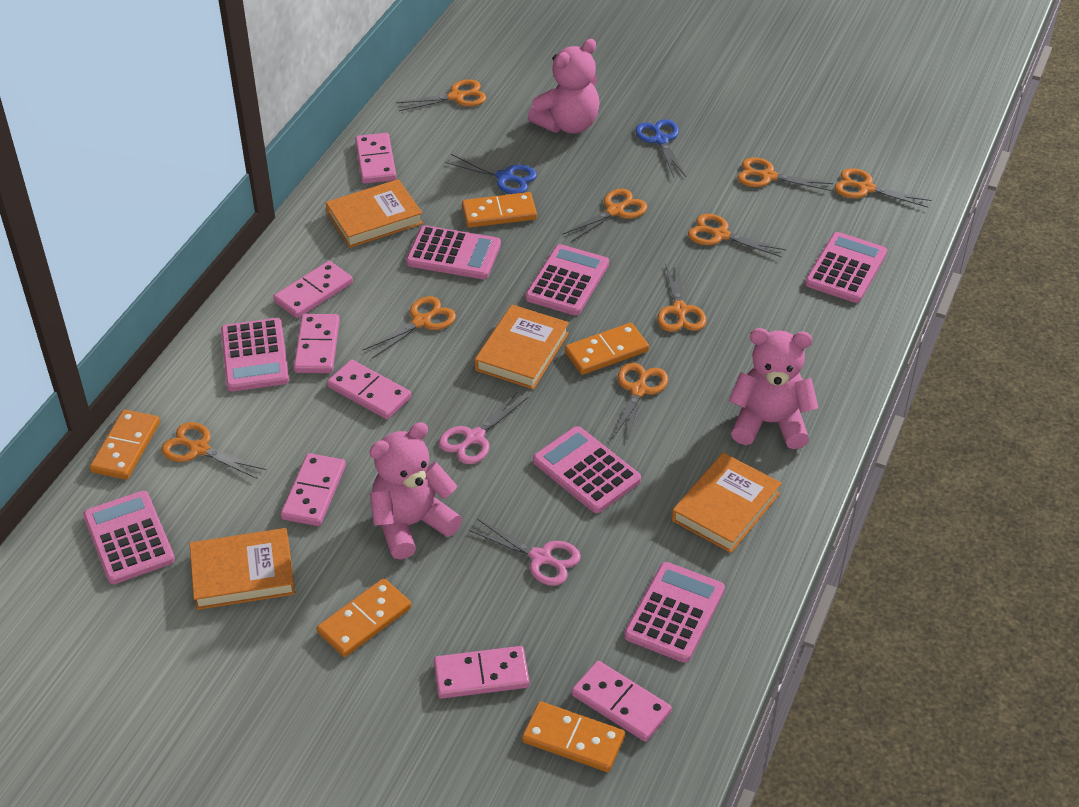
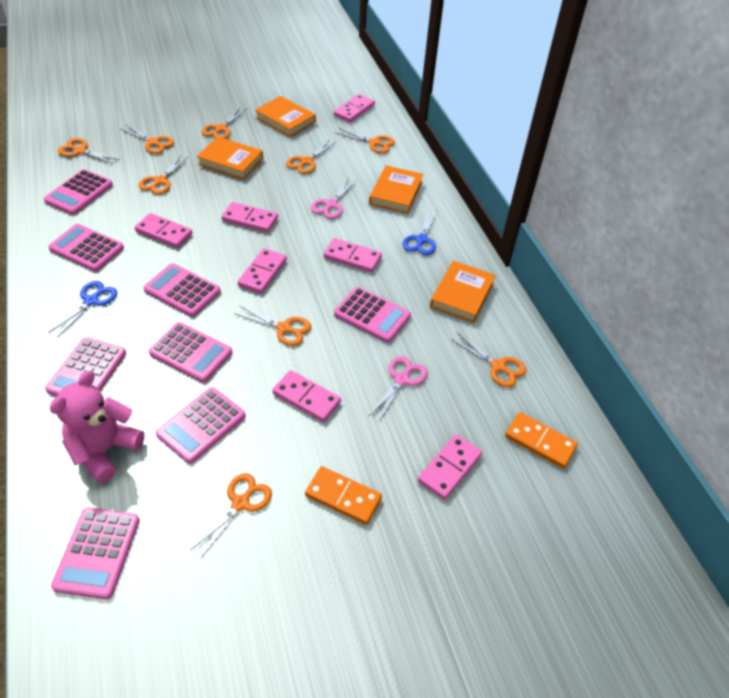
orange domino: 5 -> 2
pink calculator: 7 -> 8
pink teddy bear: 3 -> 1

